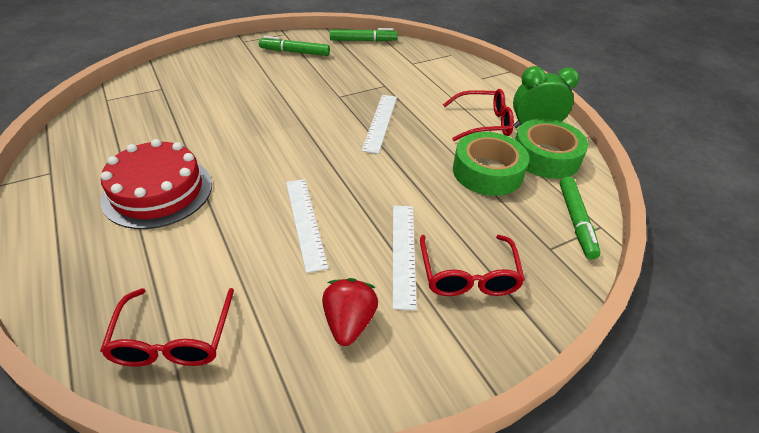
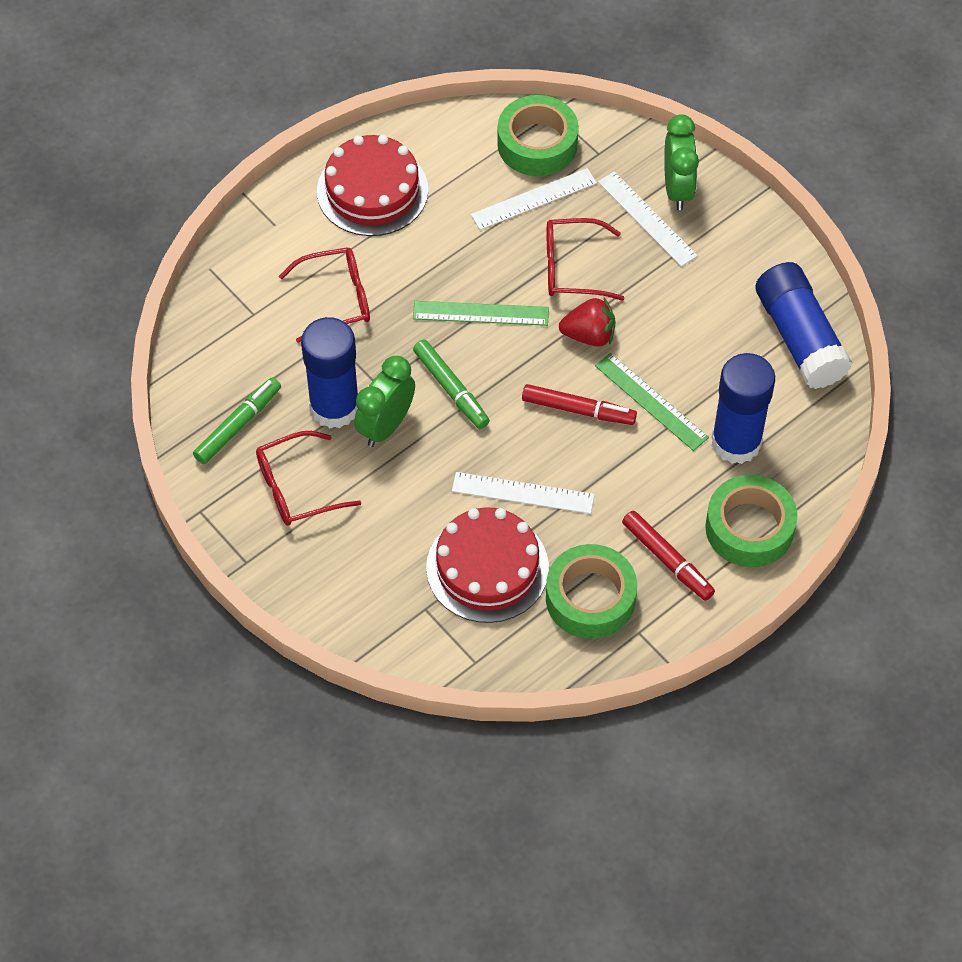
blue glue stick: 0 -> 3
green clock: 1 -> 2
green marker: 3 -> 2
green ruler: 0 -> 2
green tape: 2 -> 3
red cake: 1 -> 2
red marker: 0 -> 2

